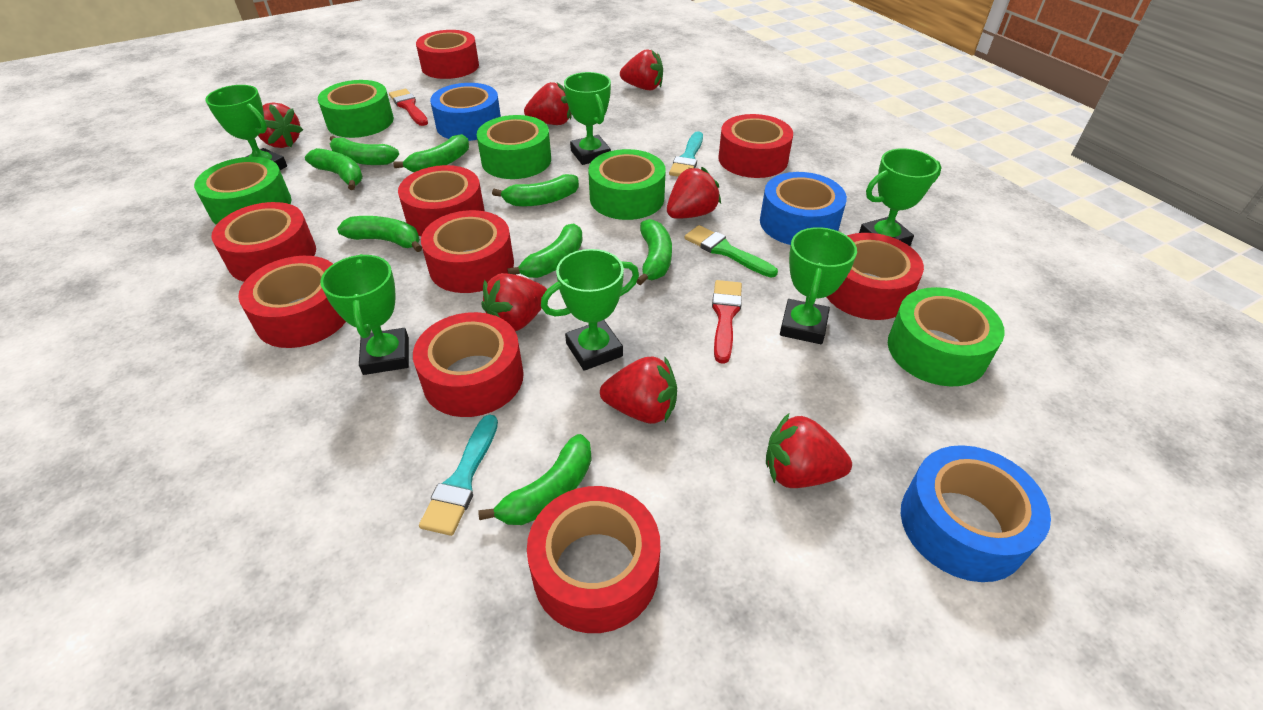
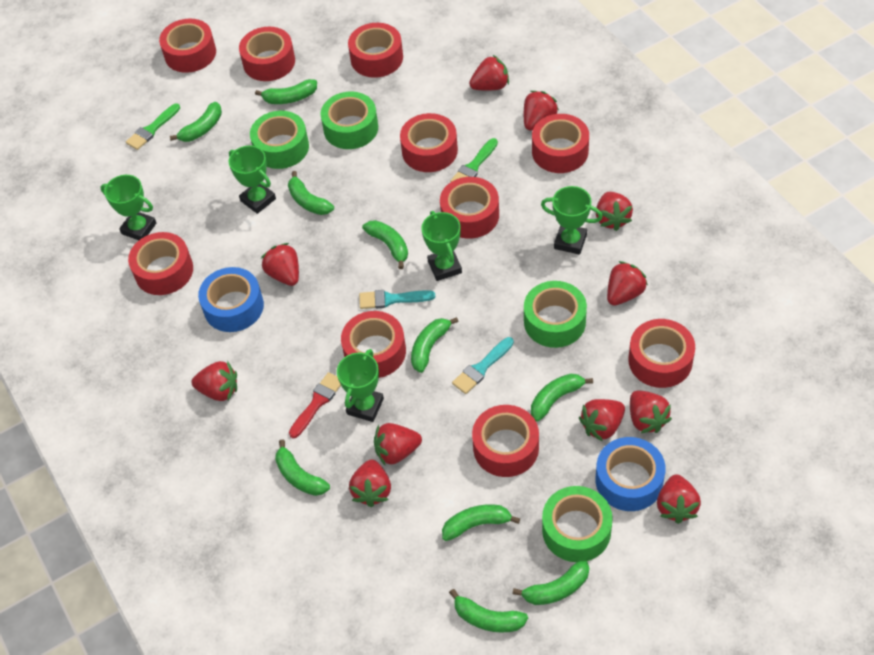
blue tape: 3 -> 2
green banana: 8 -> 10
green brush: 1 -> 2
green tape: 5 -> 4
green trophy: 6 -> 5
red brush: 2 -> 1
red strawberry: 7 -> 11
red tape: 9 -> 10

